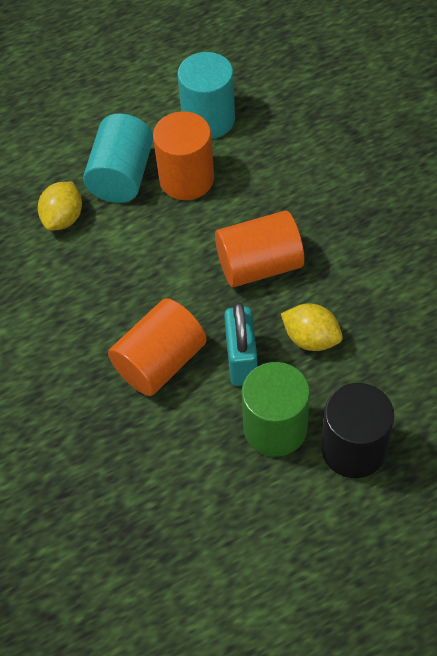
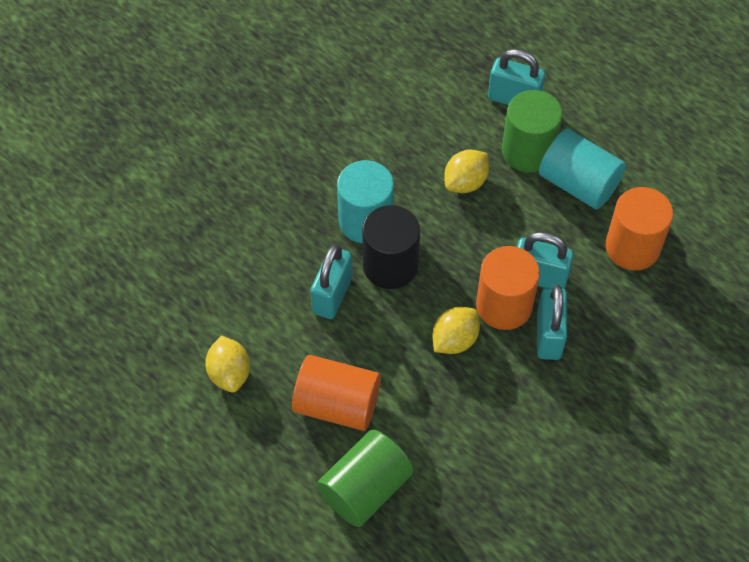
green cylinder: 1 -> 2
turquoise padlock: 1 -> 4
yellow lemon: 2 -> 3

